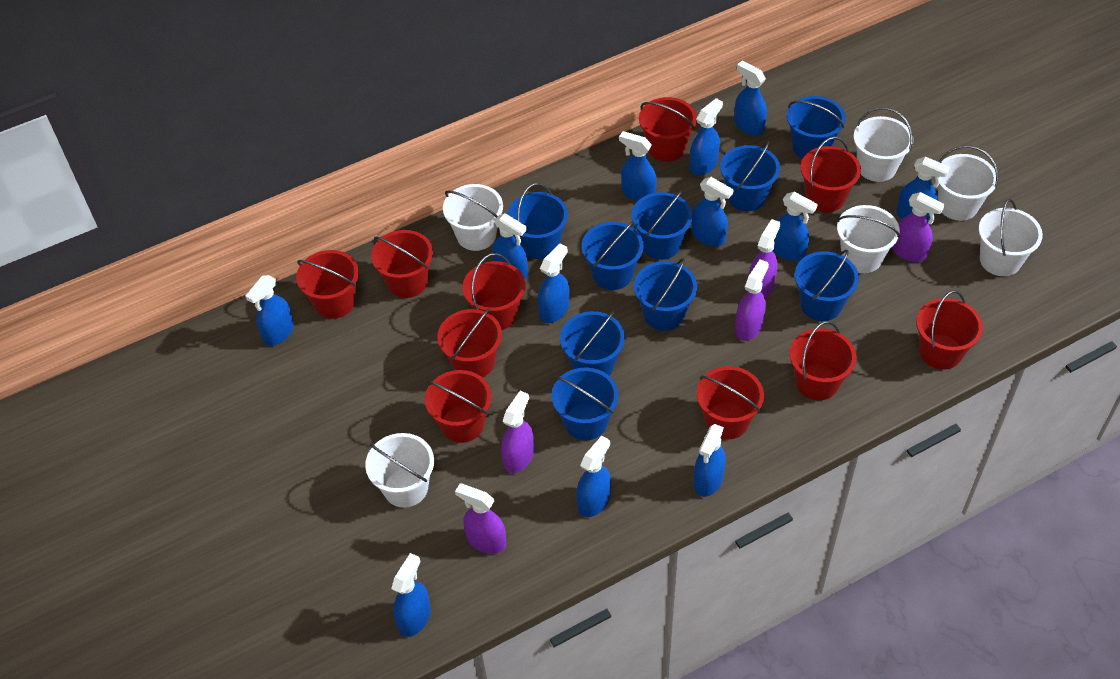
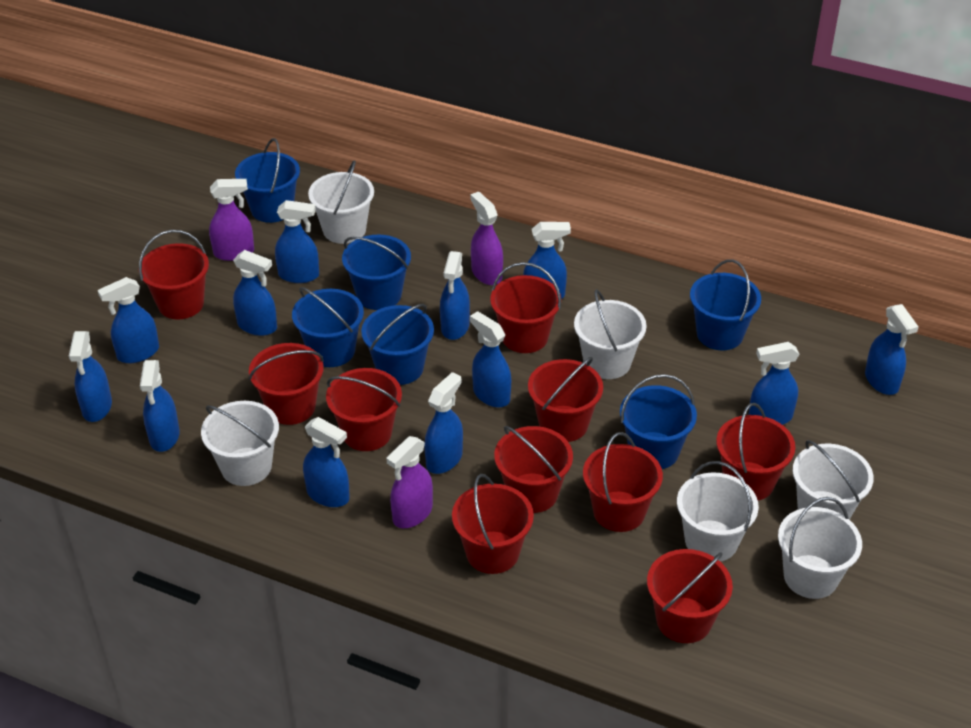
blue bucket: 9 -> 6
purple spray bottle: 5 -> 3

